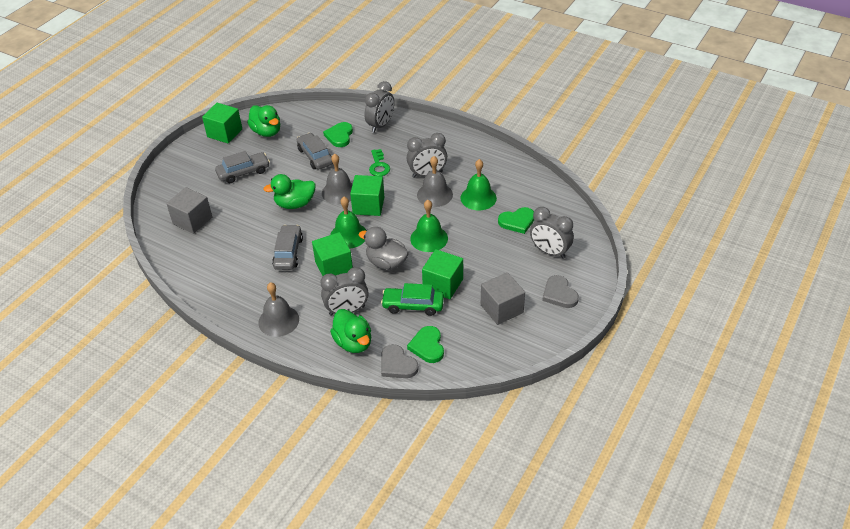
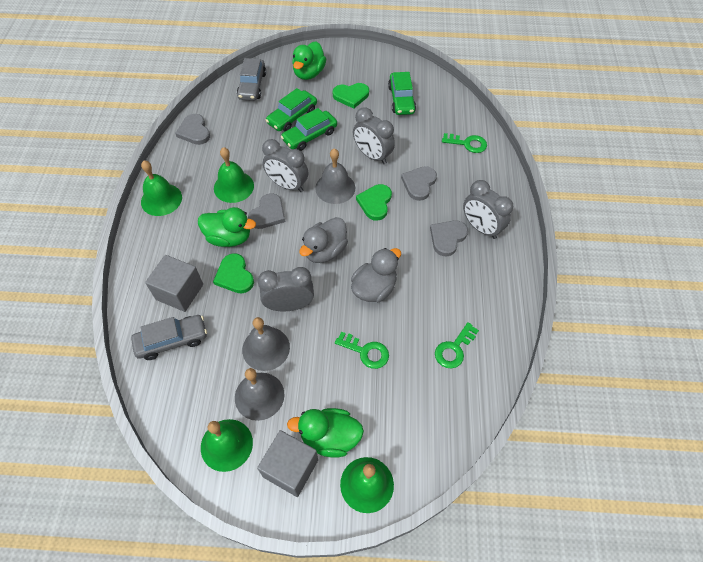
green bell: 3 -> 4
green car: 1 -> 3
green cube: 4 -> 0
green key: 1 -> 3
grey car: 3 -> 2
grey duck: 1 -> 2
grey heart: 2 -> 4

